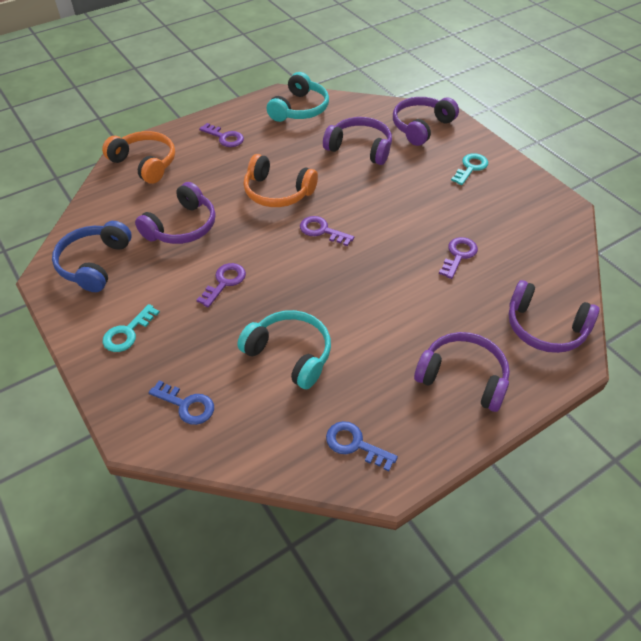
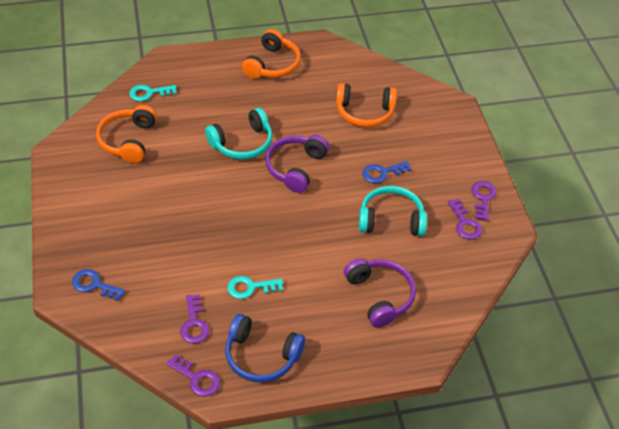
orange headphones: 2 -> 3
purple headphones: 5 -> 2

